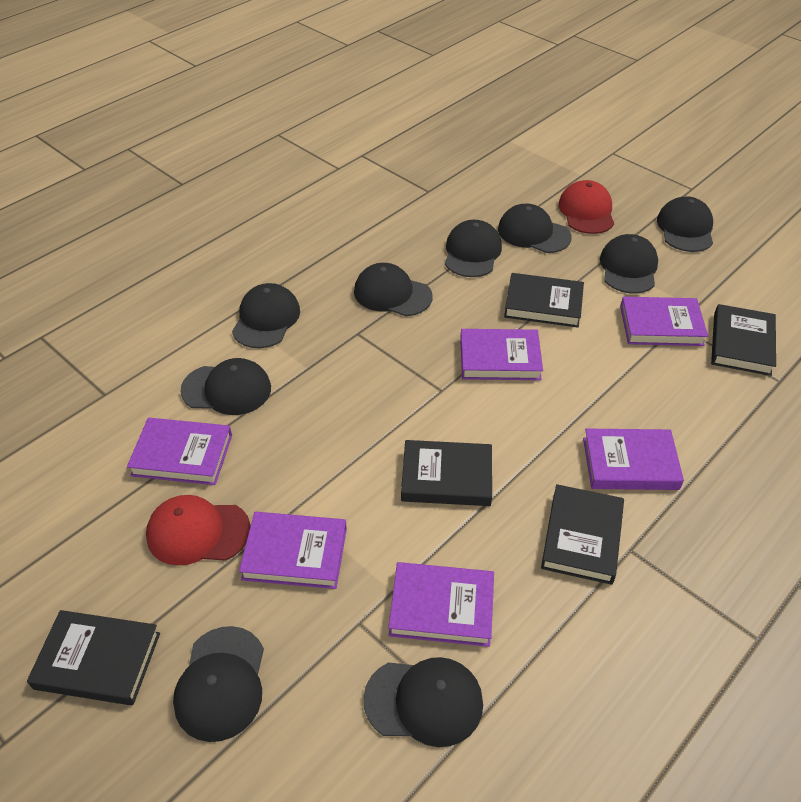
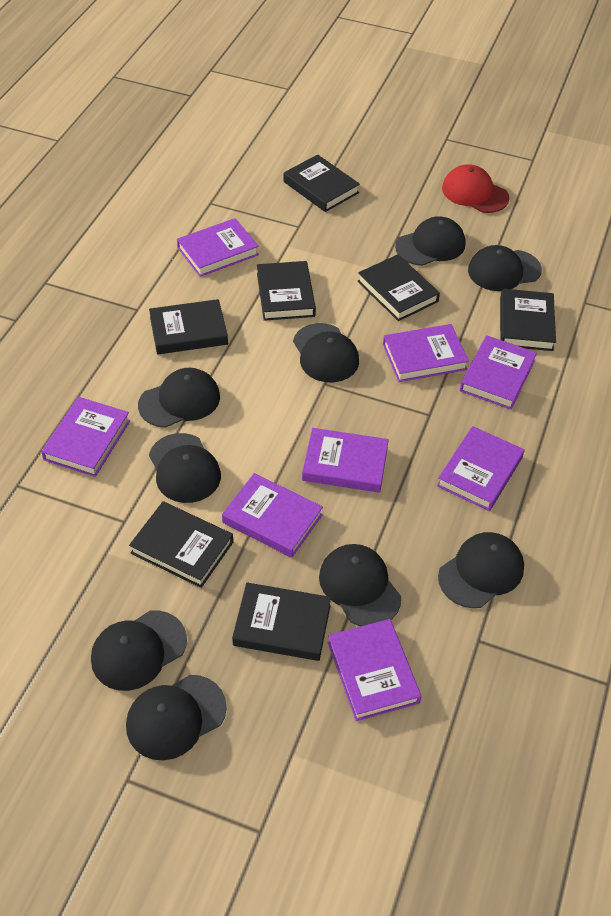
black book: 5 -> 7
purple book: 6 -> 8
red cap: 2 -> 1

